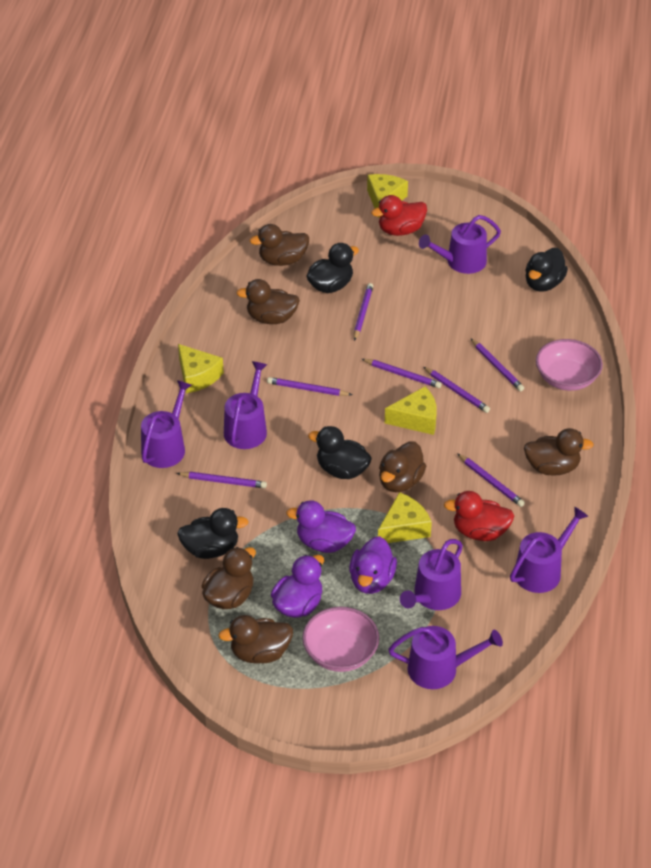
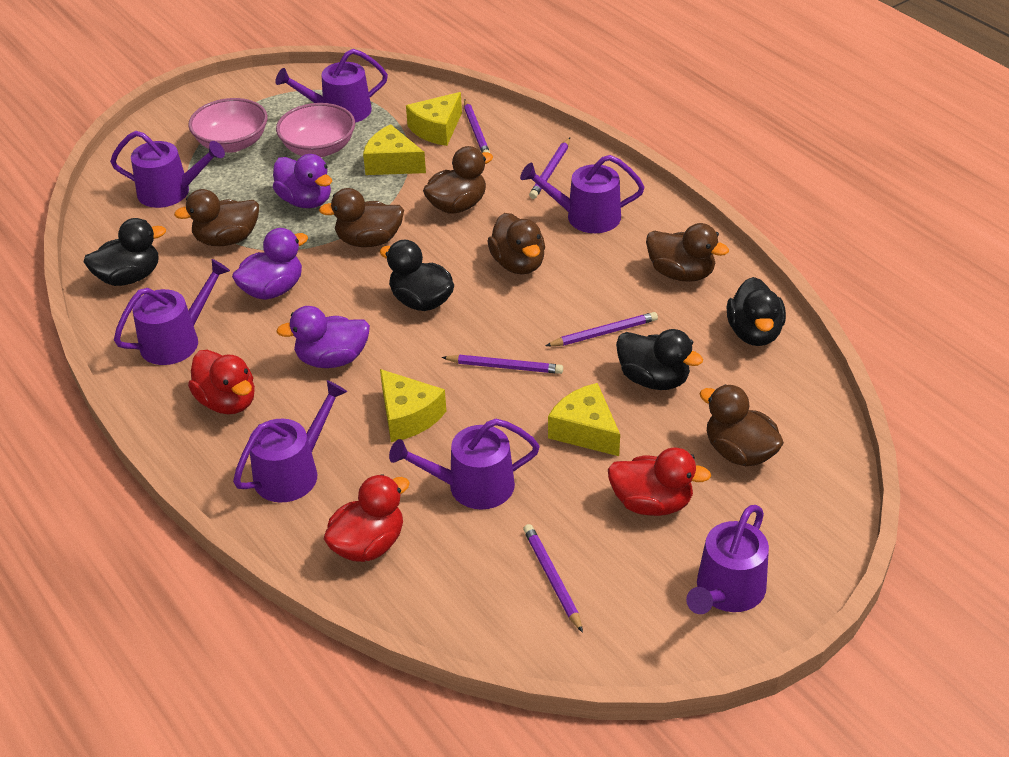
purple pencil: 7 -> 5
purple watering can: 6 -> 7
red duck: 2 -> 3

